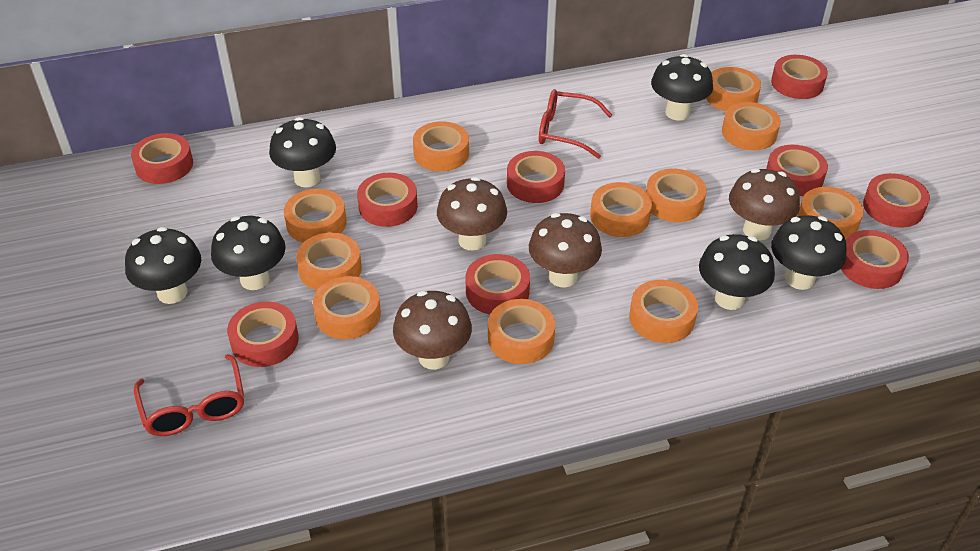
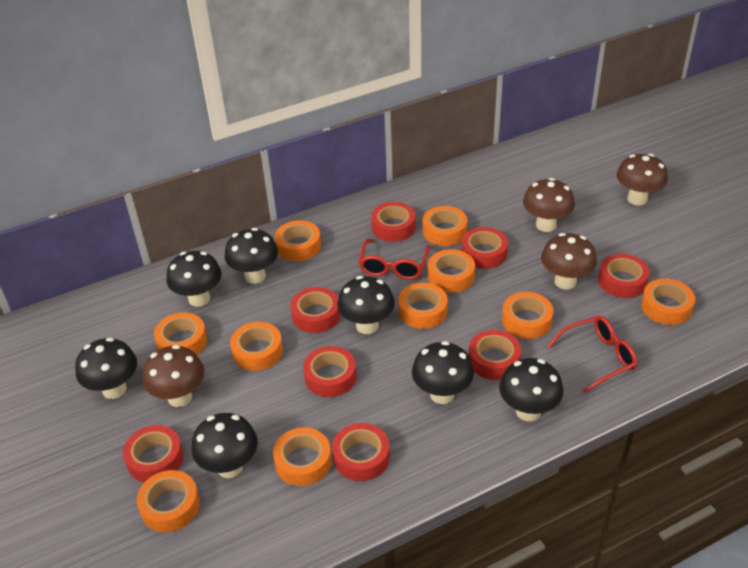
black mushroom: 6 -> 7
orange tape: 11 -> 10
red tape: 9 -> 8

